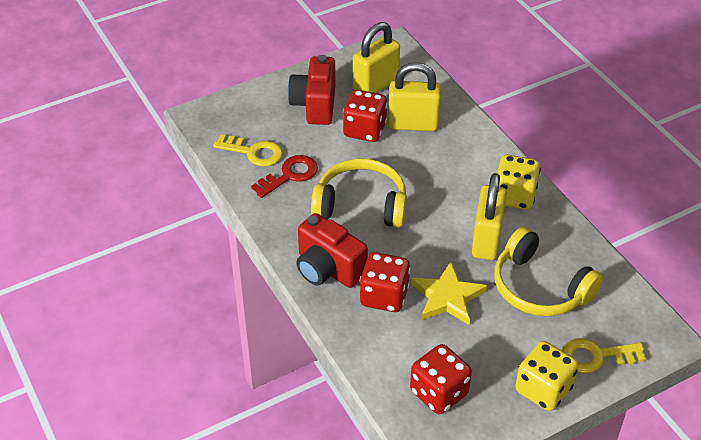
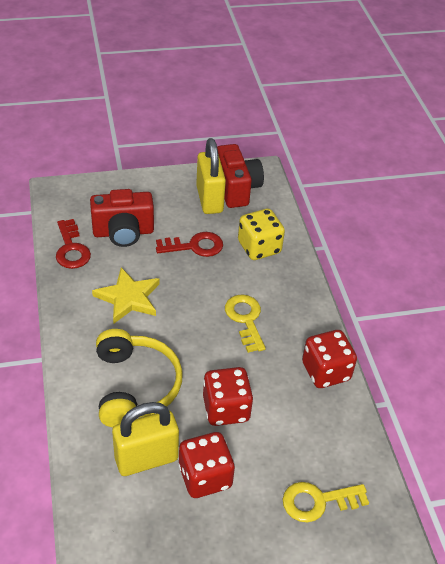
red key: 1 -> 2
yellow dice: 2 -> 1
yellow headphones: 2 -> 1
yellow padlock: 3 -> 2

